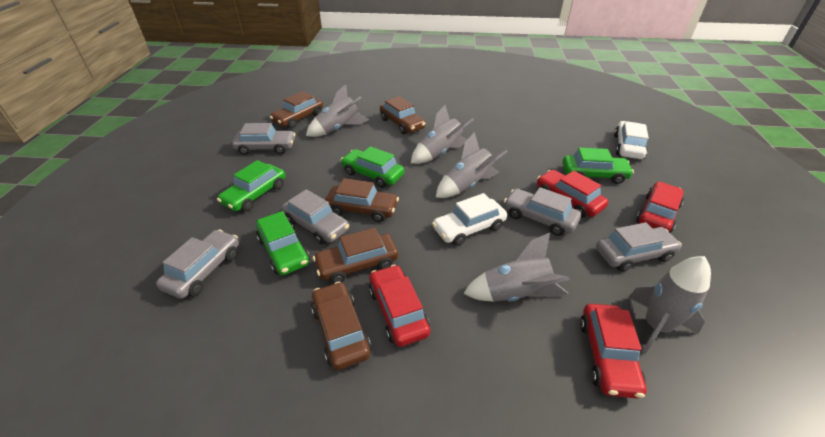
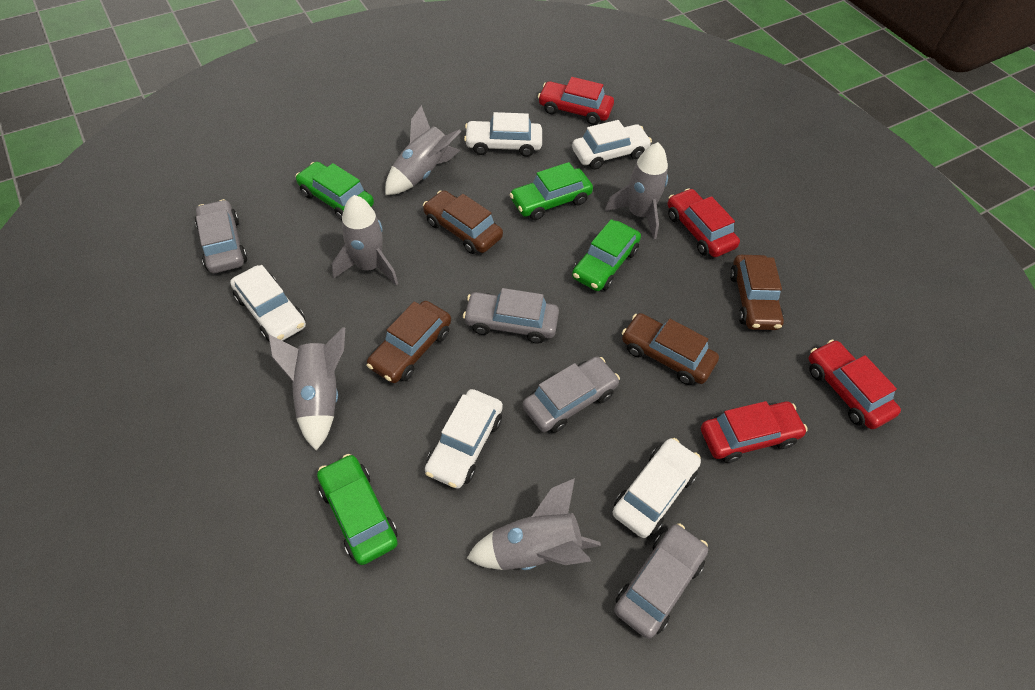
brown car: 5 -> 4
grey car: 5 -> 4
white car: 2 -> 5

